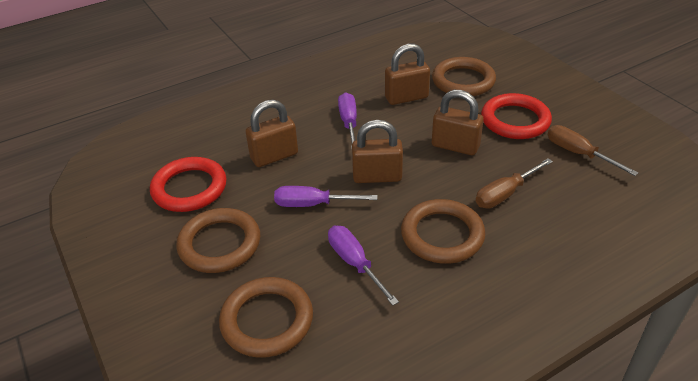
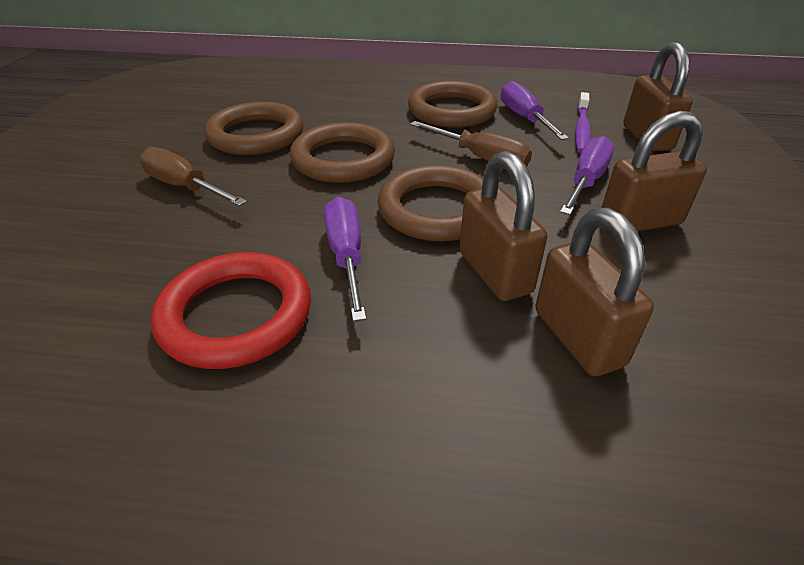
purple toothbrush: 0 -> 1
red ring: 2 -> 1

